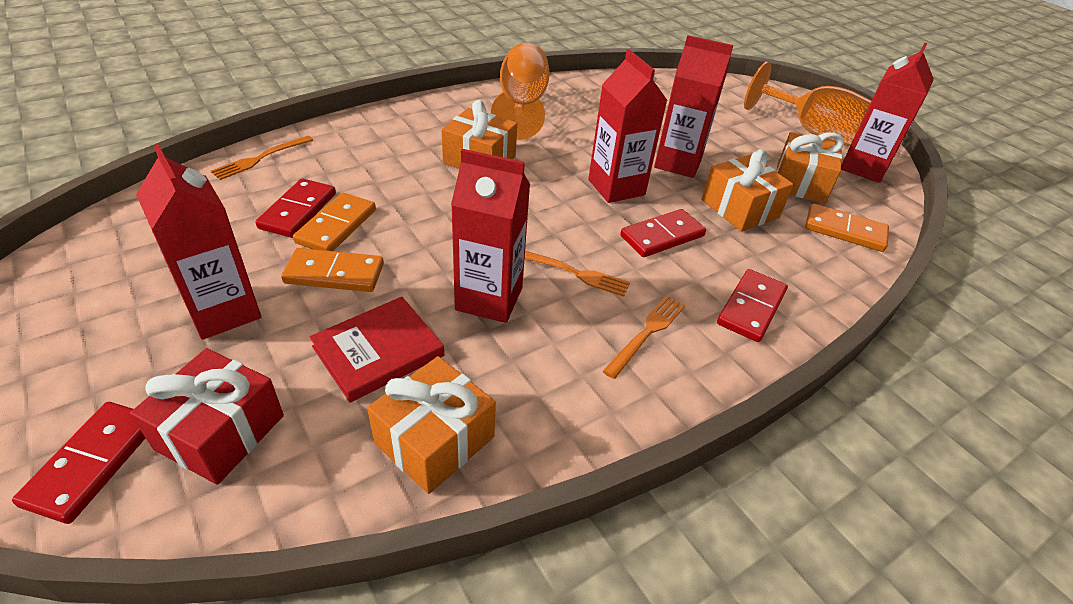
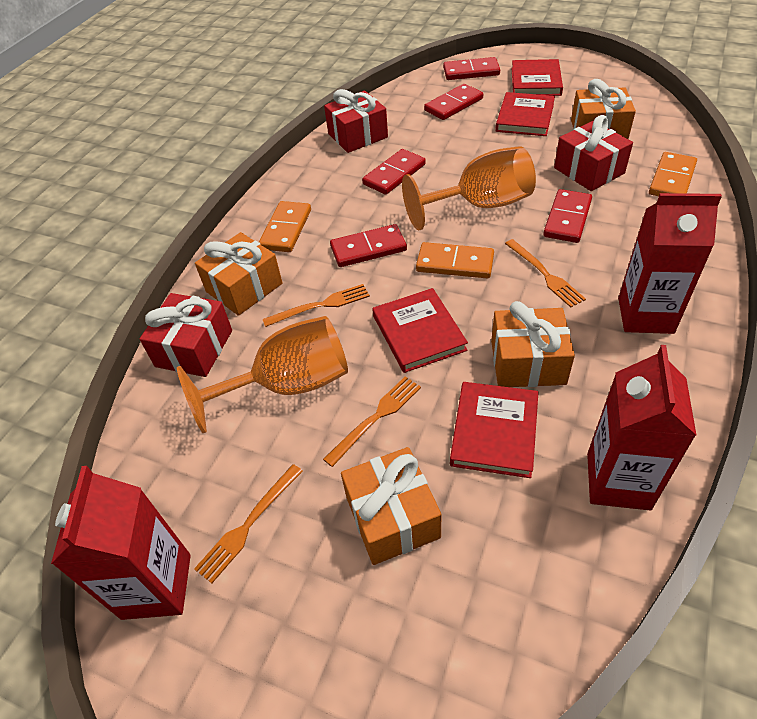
orange fork: 3 -> 4
red book: 1 -> 4
red carton: 5 -> 3
red domino: 4 -> 5
red gift: 1 -> 3

